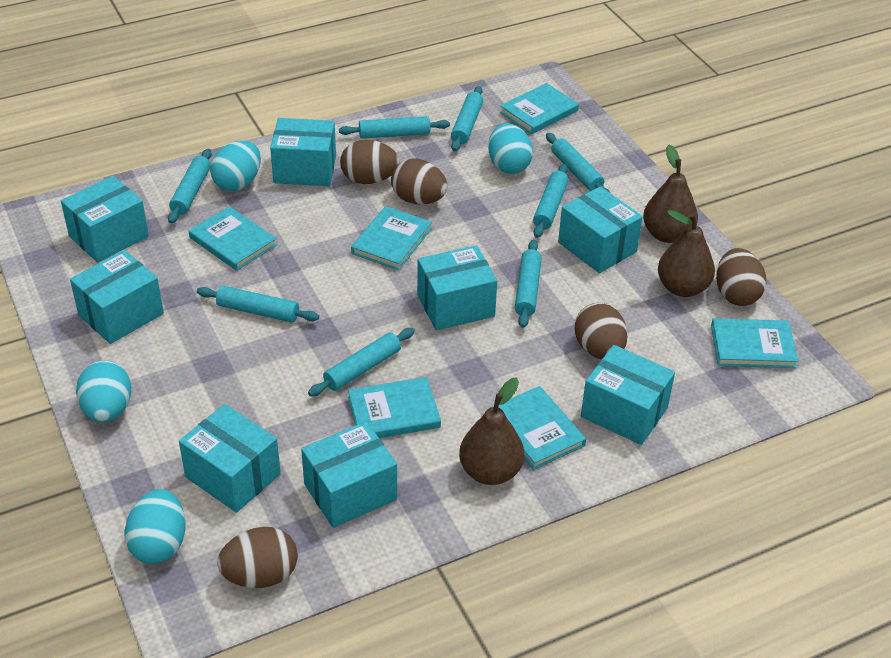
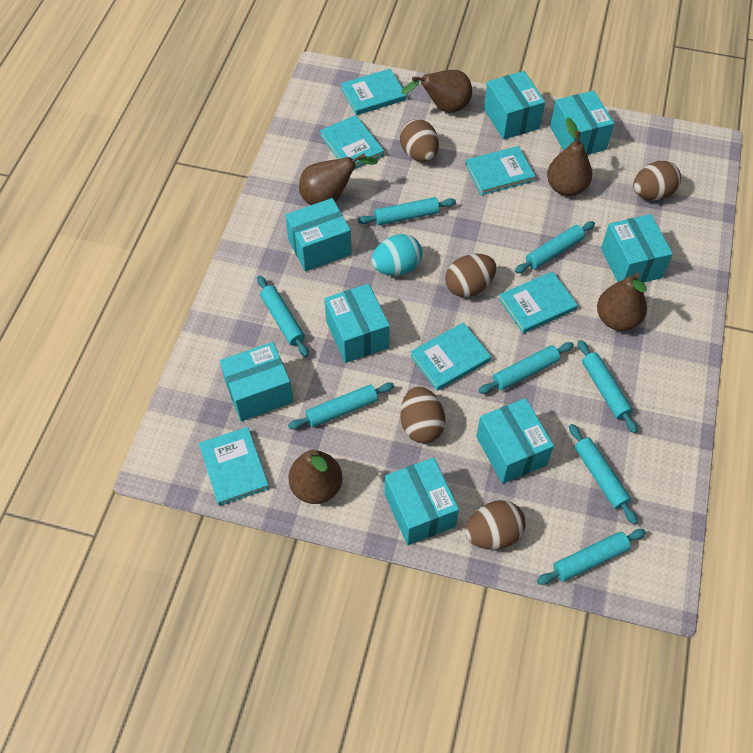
brown pear: 3 -> 5
turquoise egg: 4 -> 1

